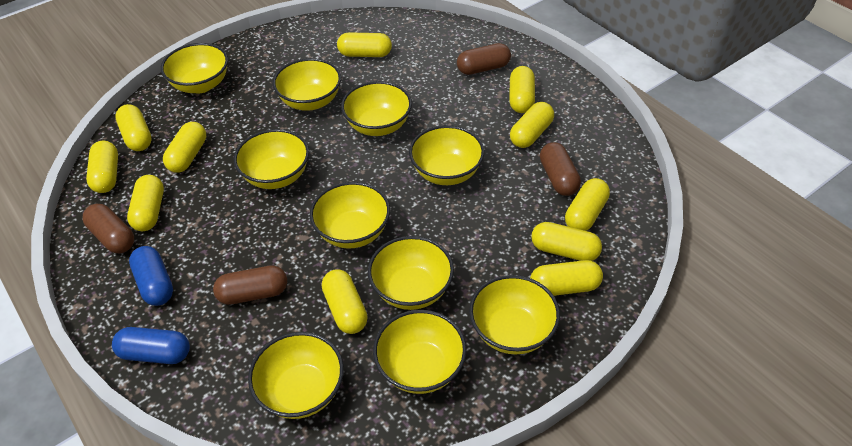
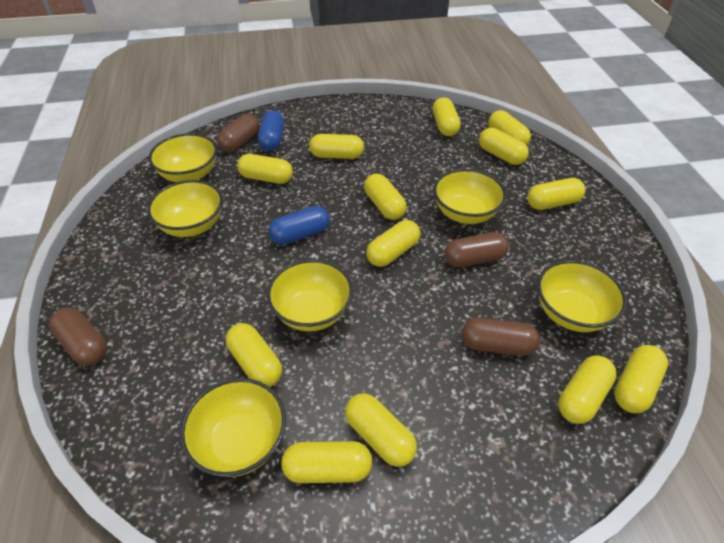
yellow bowl: 10 -> 6
yellow capsule: 11 -> 13

